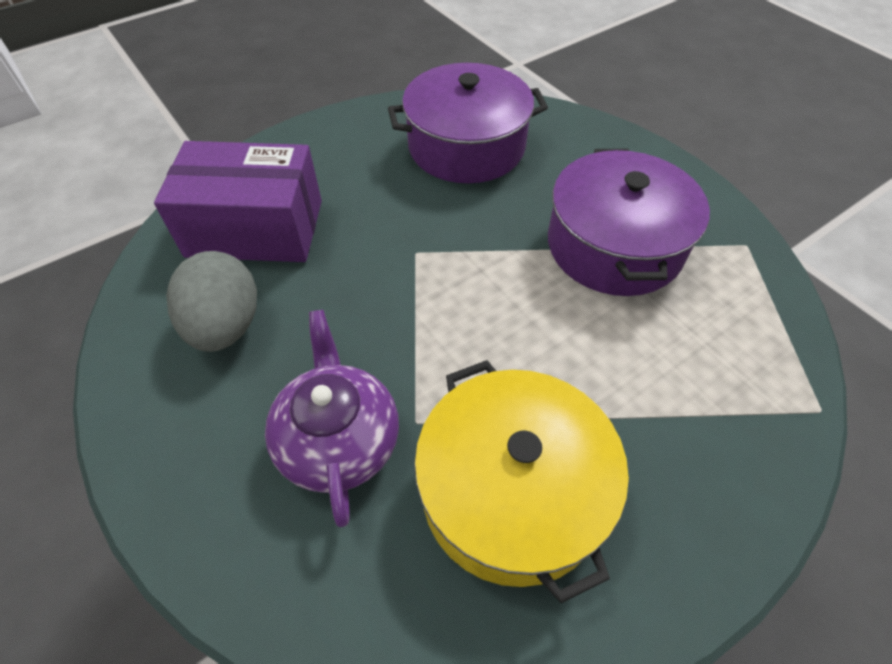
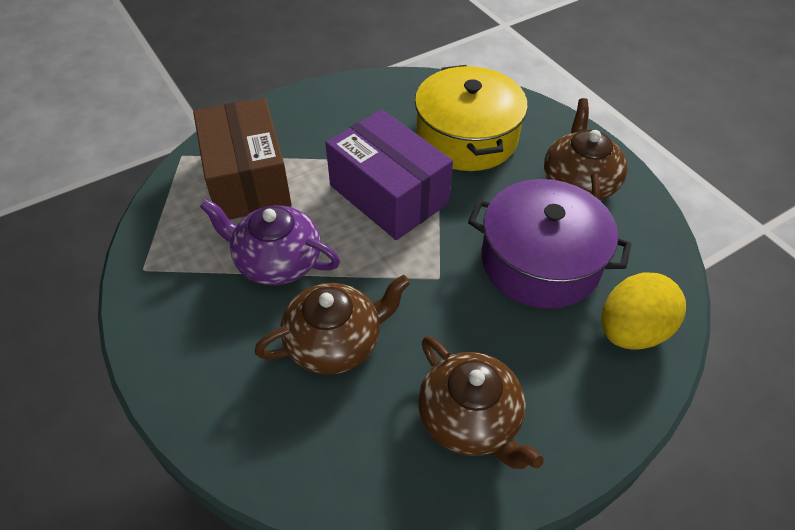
brown box: 0 -> 1
brown teapot: 0 -> 3
grey egg: 1 -> 0
purple pot: 2 -> 1
yellow egg: 0 -> 1

